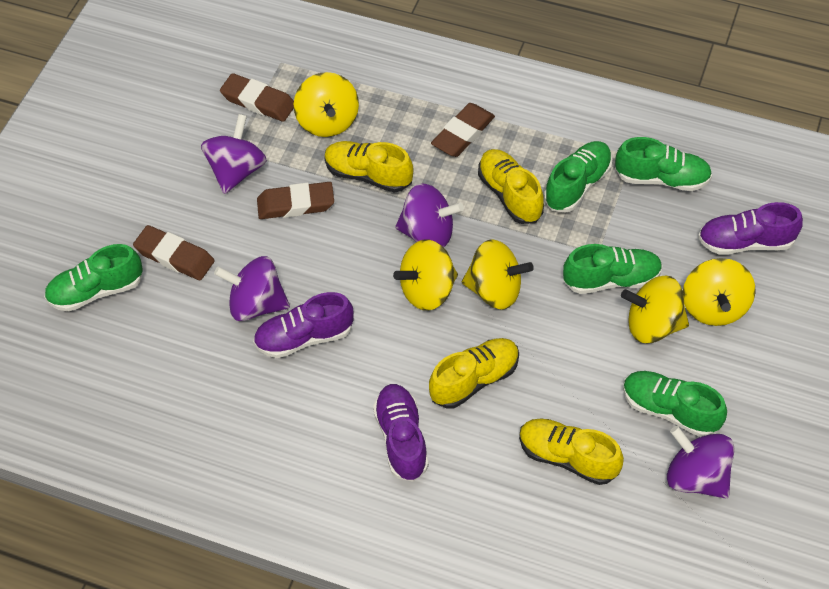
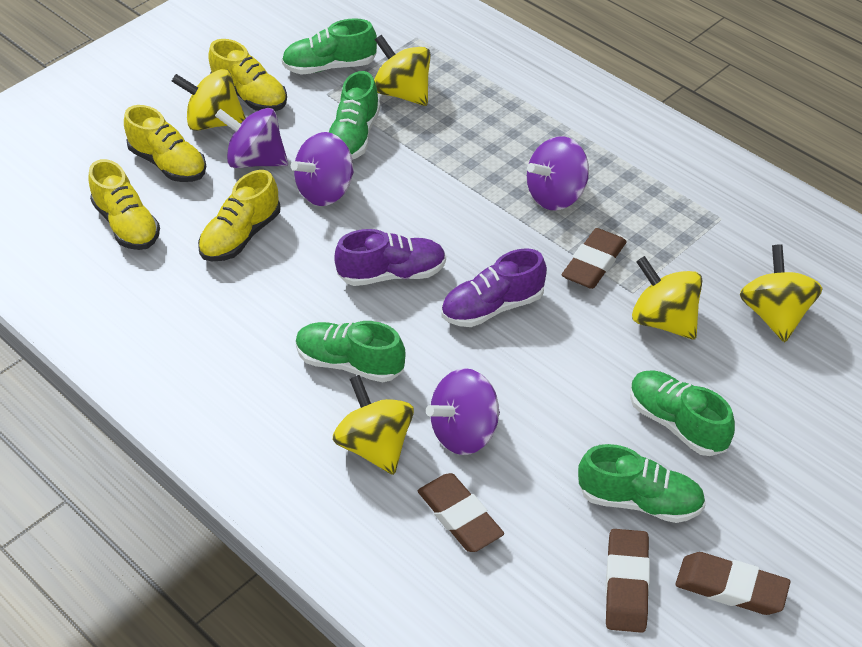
purple shoe: 3 -> 2

